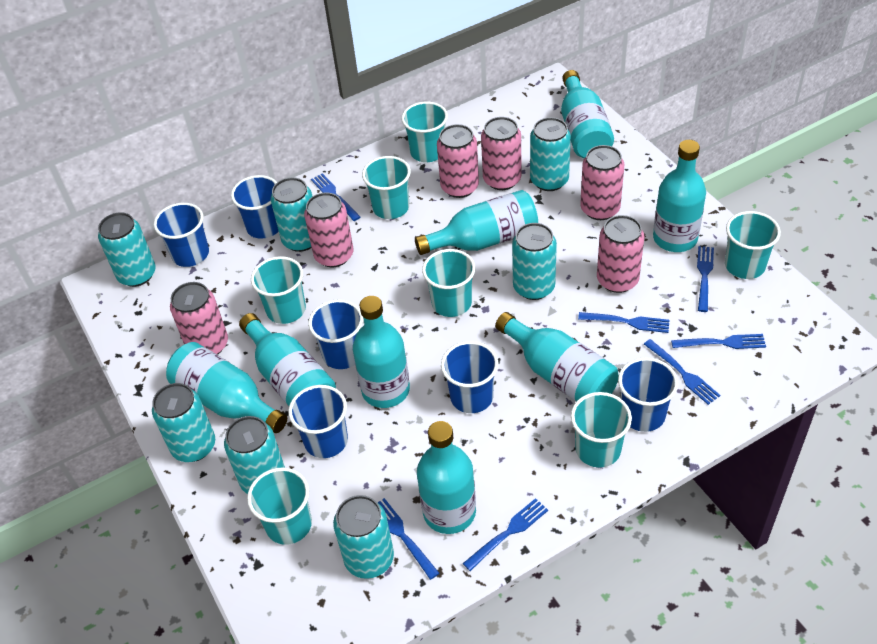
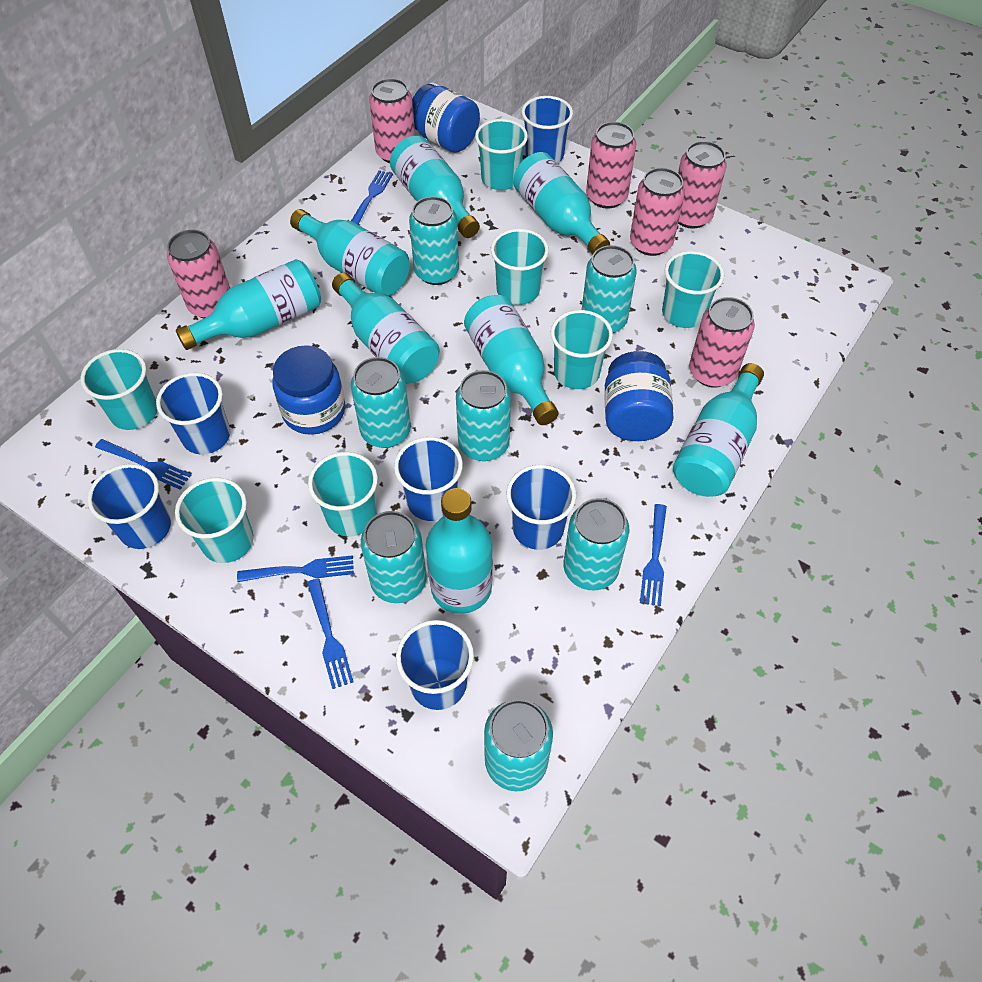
blue fork: 7 -> 5
blue jar: 0 -> 3

